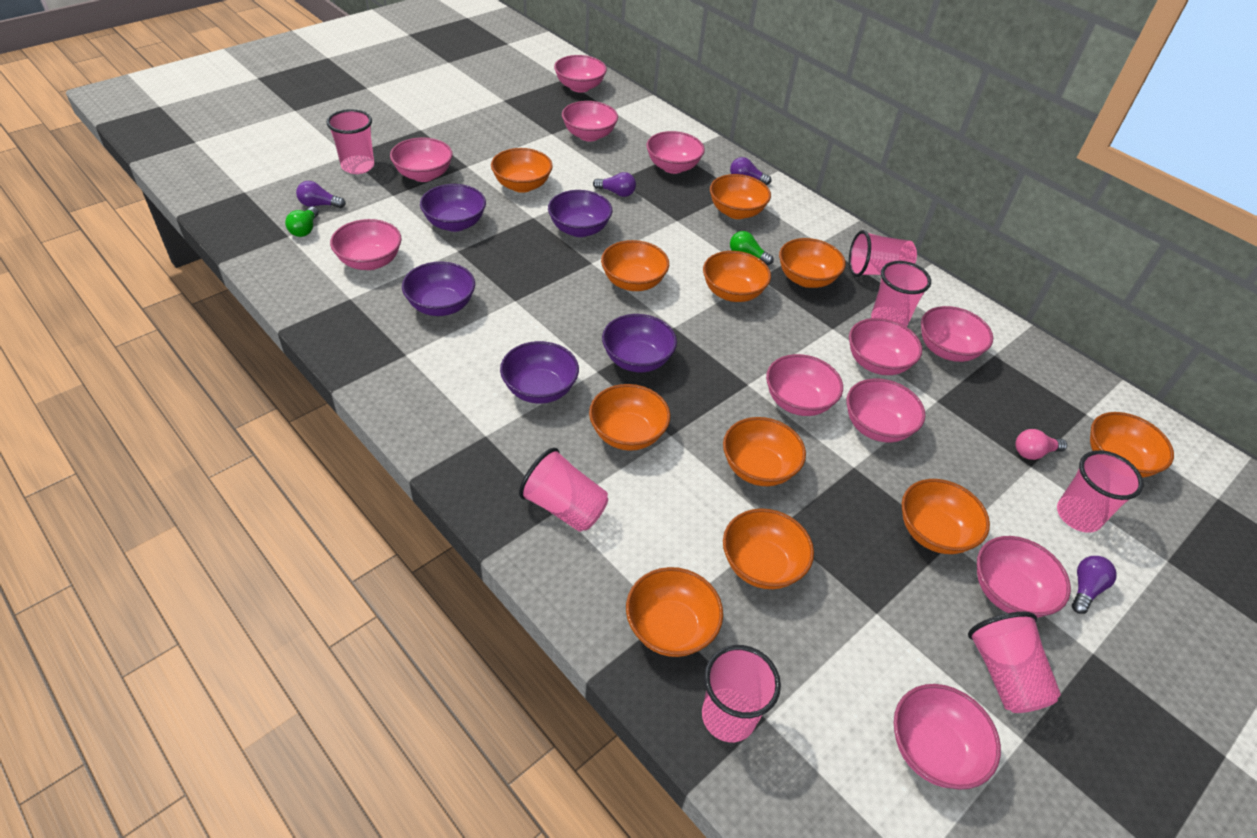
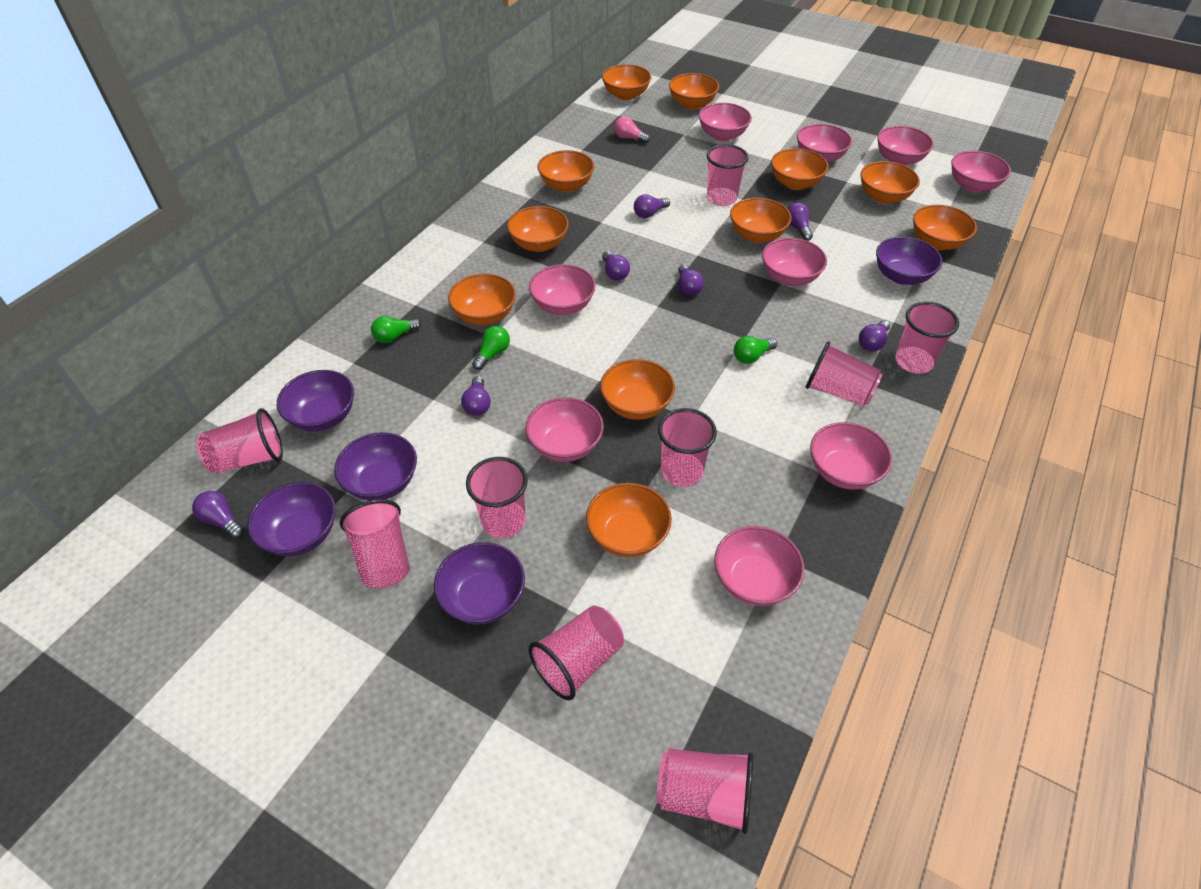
green light bulb: 2 -> 3
pink bowl: 11 -> 9
pink cup: 7 -> 9
purple light bulb: 4 -> 7

